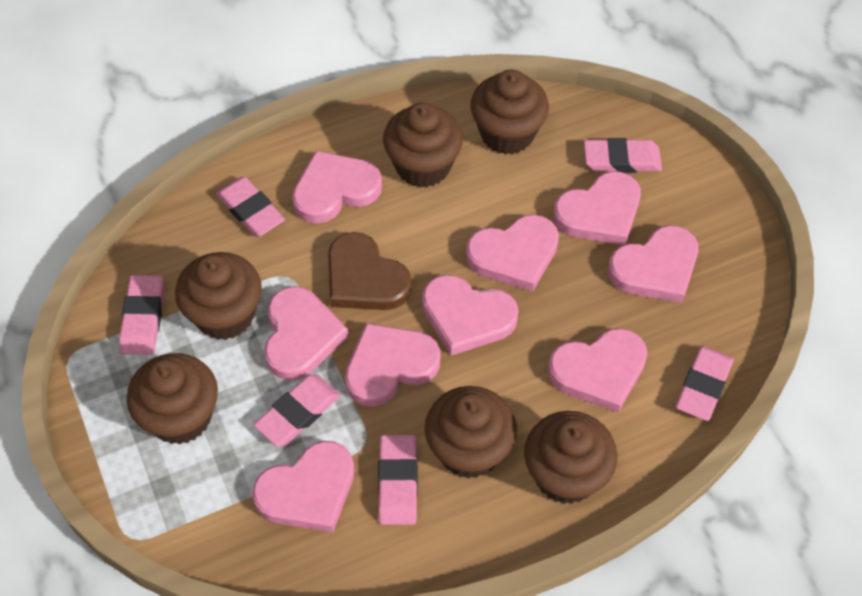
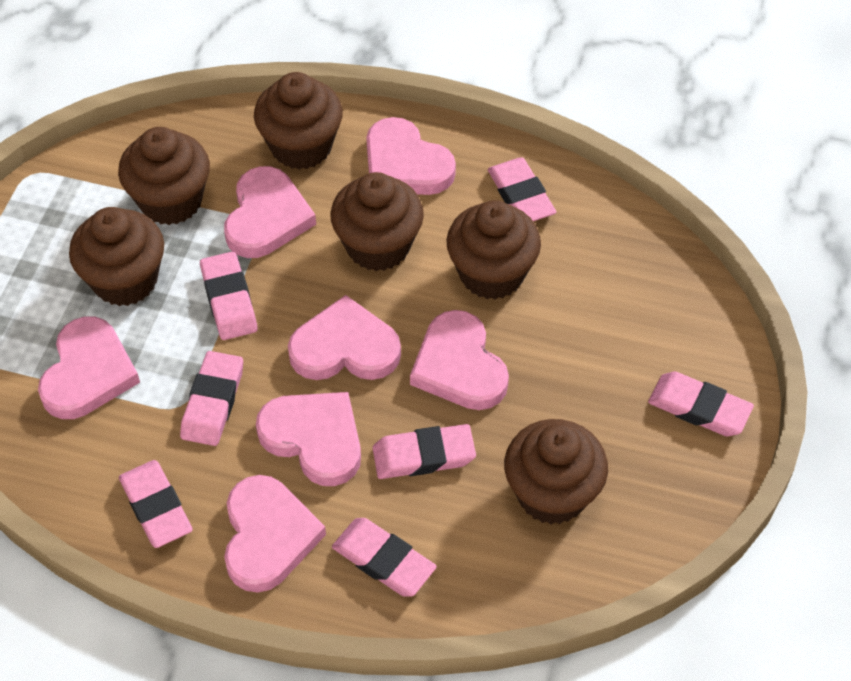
brown heart: 1 -> 0
pink eraser: 6 -> 7
pink heart: 9 -> 7

